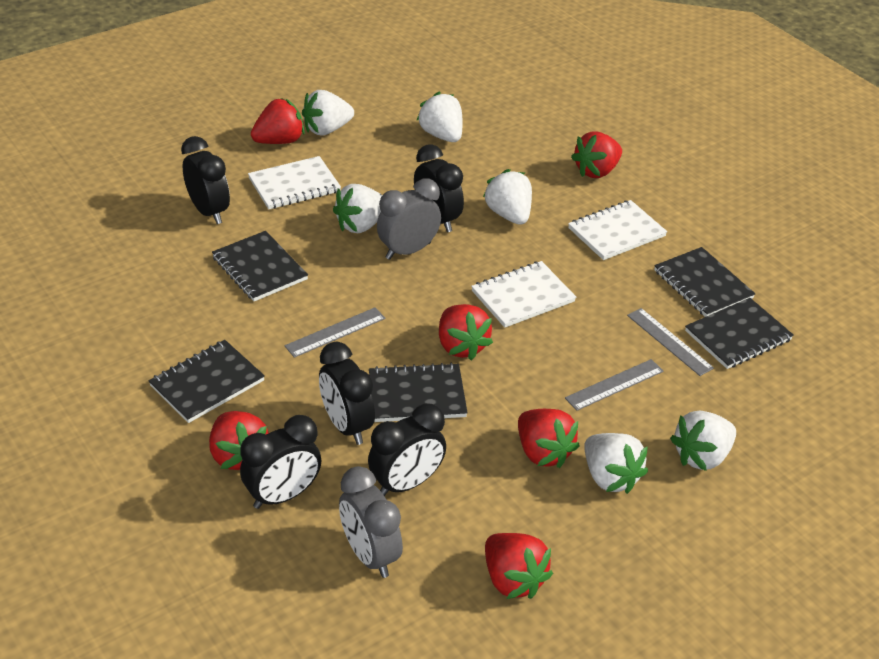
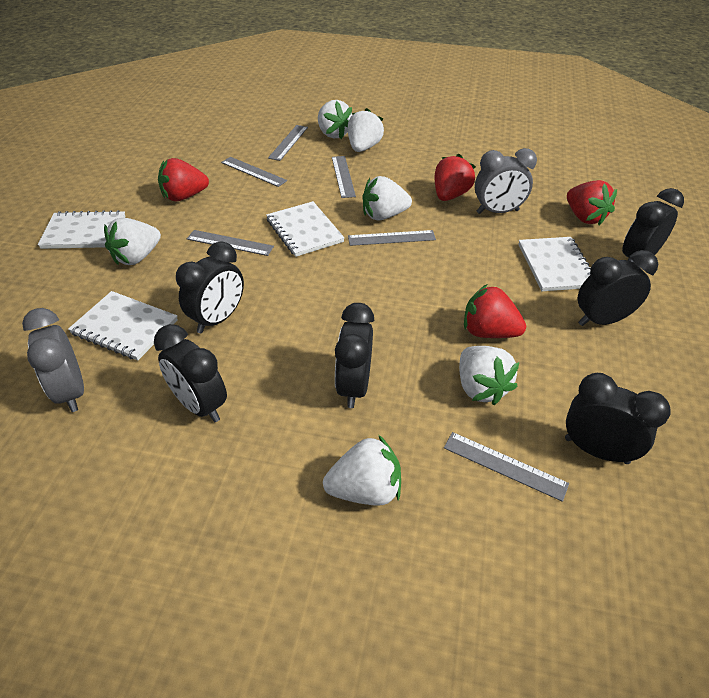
black clock: 5 -> 6
black notebook: 5 -> 0
grey ruler: 3 -> 6
red strawberry: 6 -> 4
white notebook: 3 -> 4

